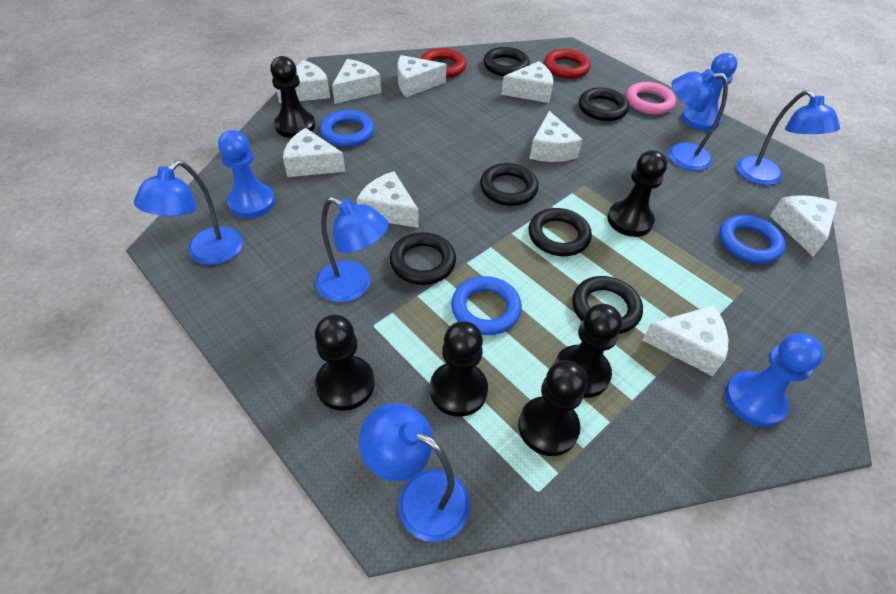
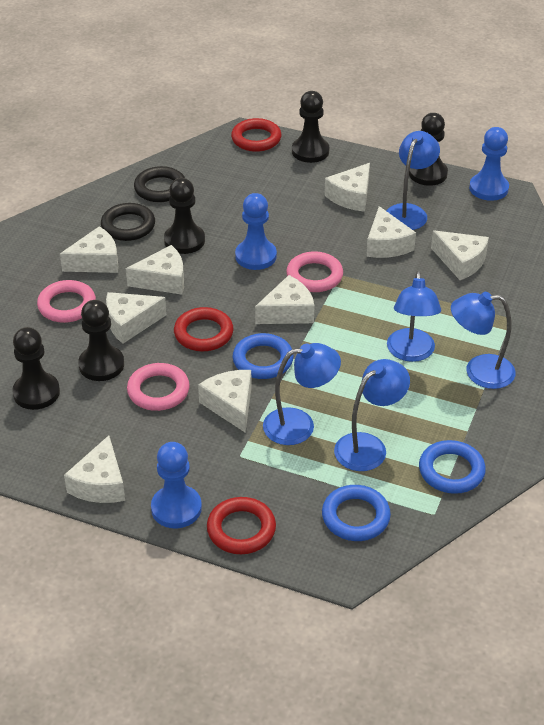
black pawn: 6 -> 5
black ring: 6 -> 2
pink ring: 1 -> 3
red ring: 2 -> 3

